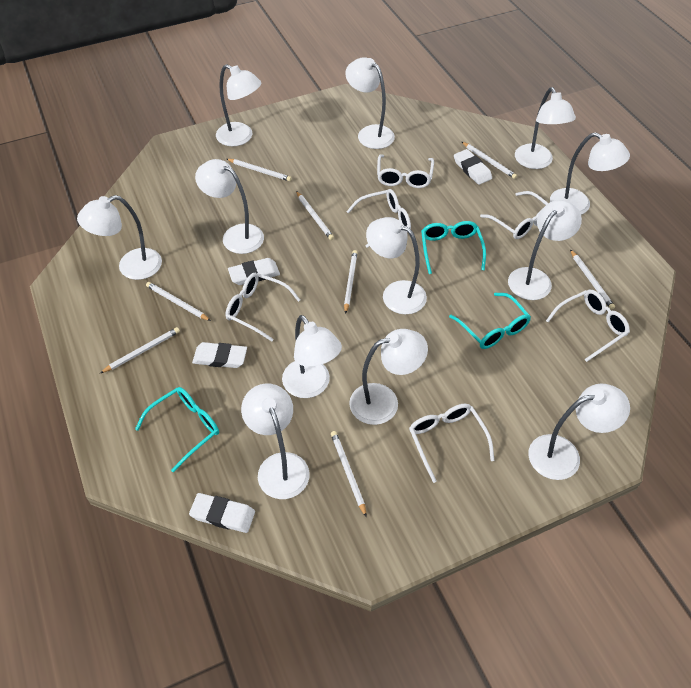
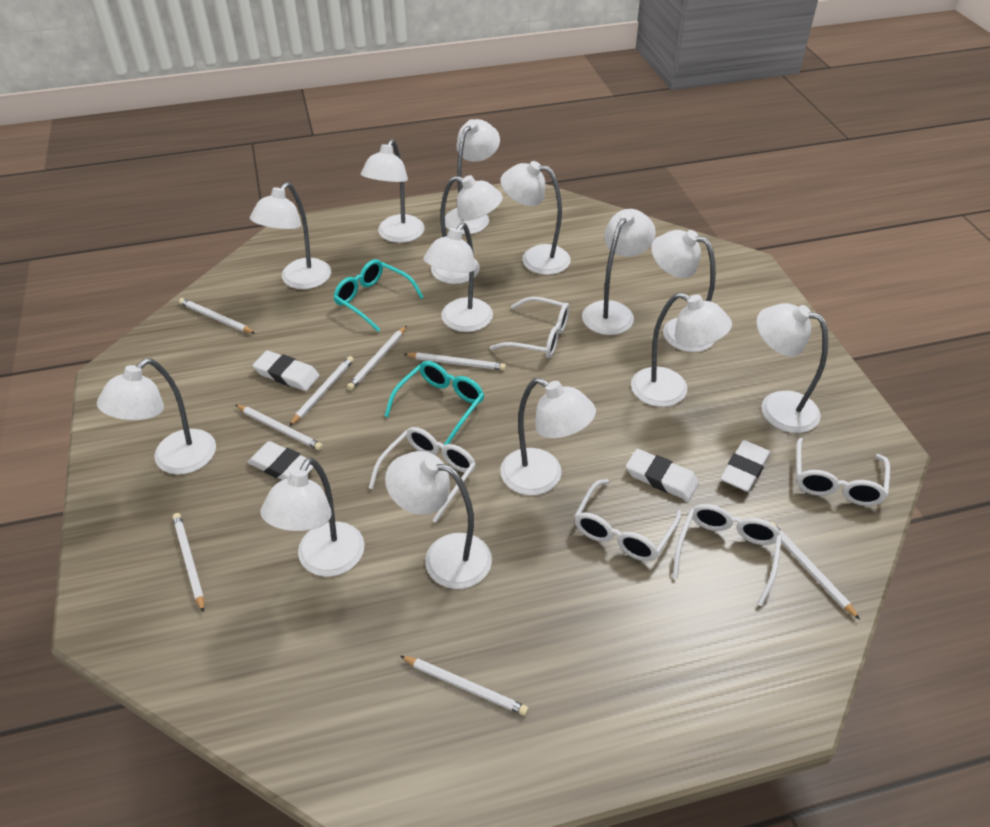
turquoise glasses: 3 -> 2
white glasses: 6 -> 5
white lamp: 12 -> 14

